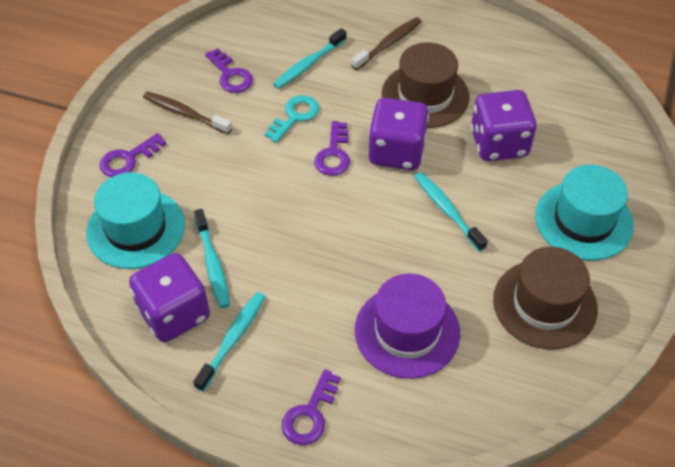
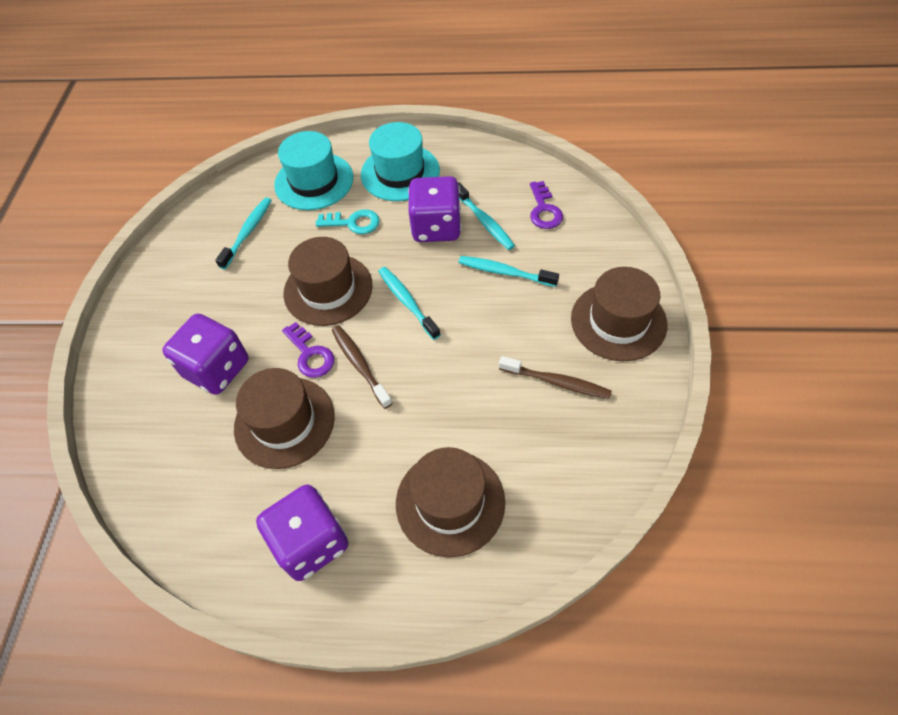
brown hat: 2 -> 4
purple hat: 1 -> 0
purple key: 4 -> 2

